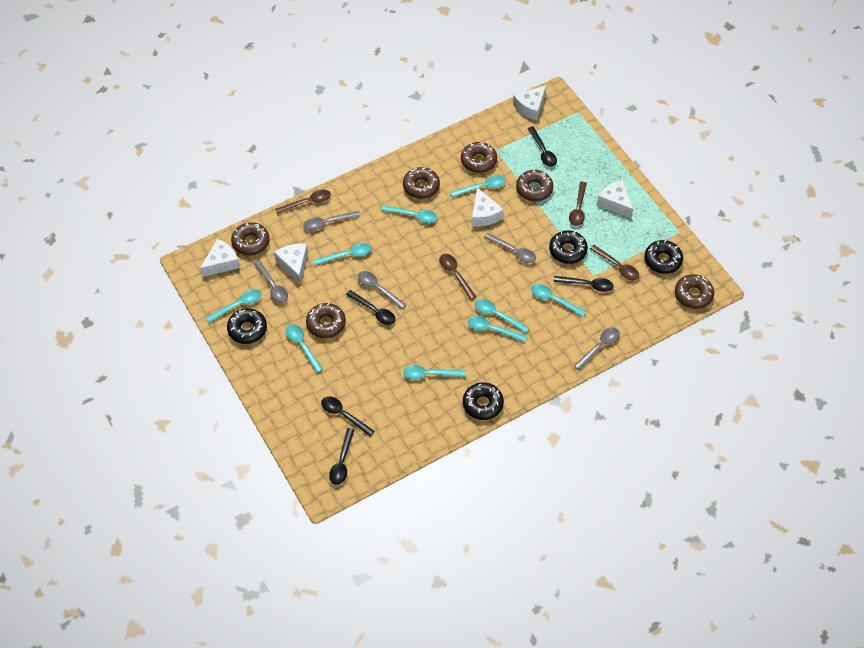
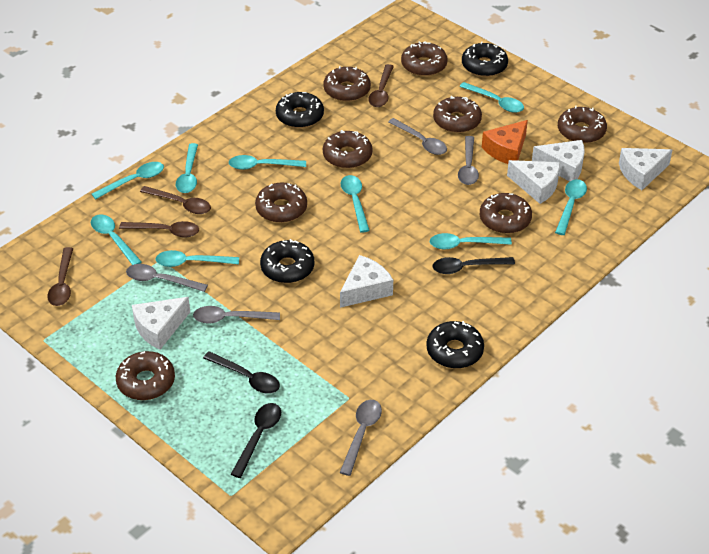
black spoon: 5 -> 3
brown donut: 6 -> 8
orange cheese: 0 -> 1

